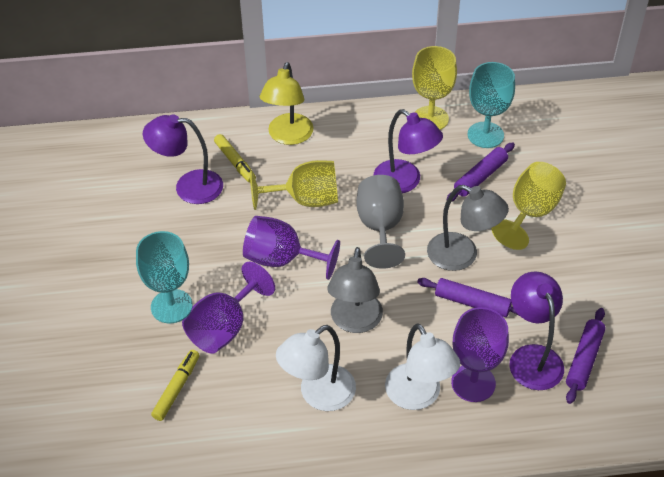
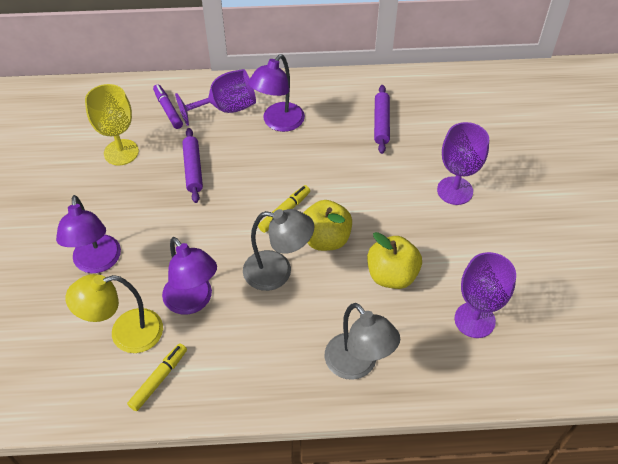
grey goblet: 1 -> 0
purple marker: 0 -> 1
purple rolling pin: 3 -> 2
turquoise goblet: 2 -> 0
white lamp: 2 -> 0
yellow apple: 0 -> 2
yellow goblet: 3 -> 1

